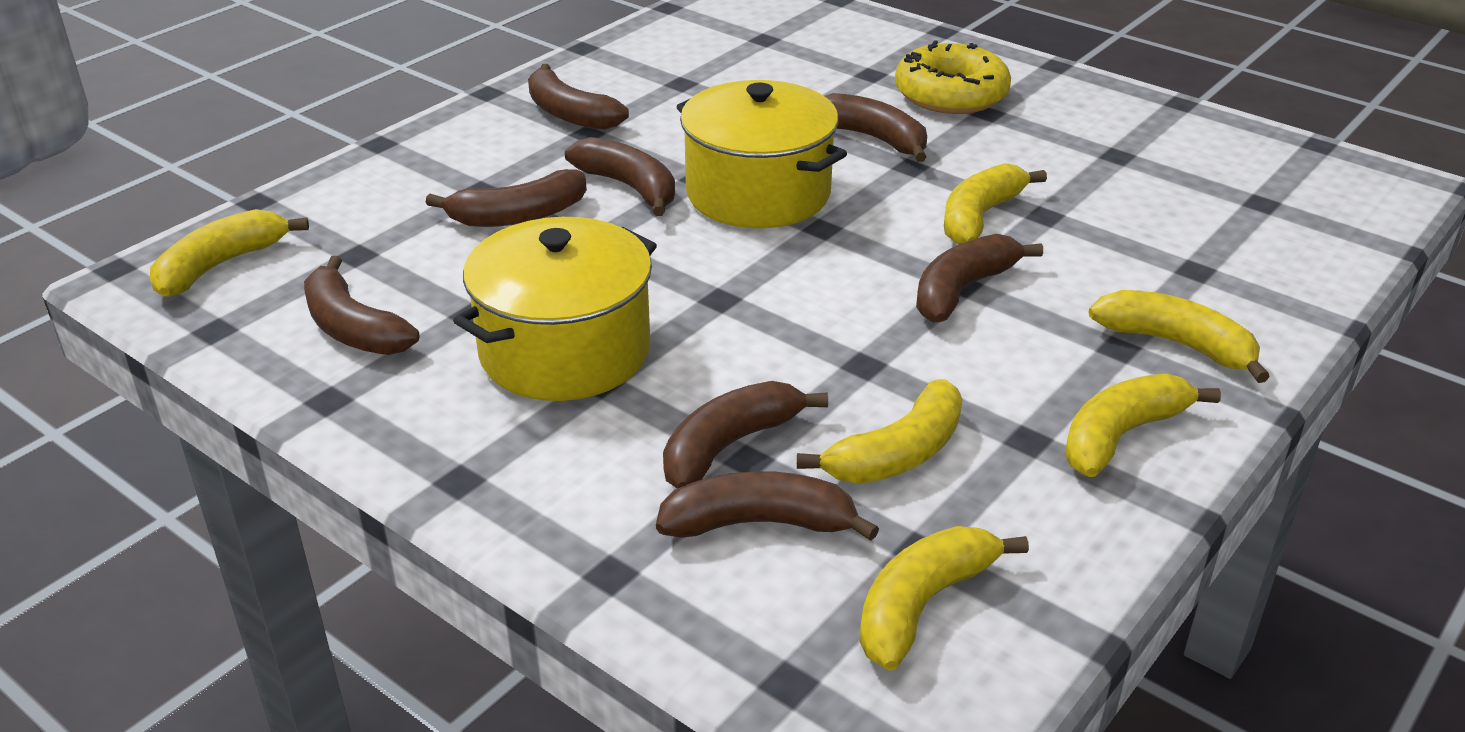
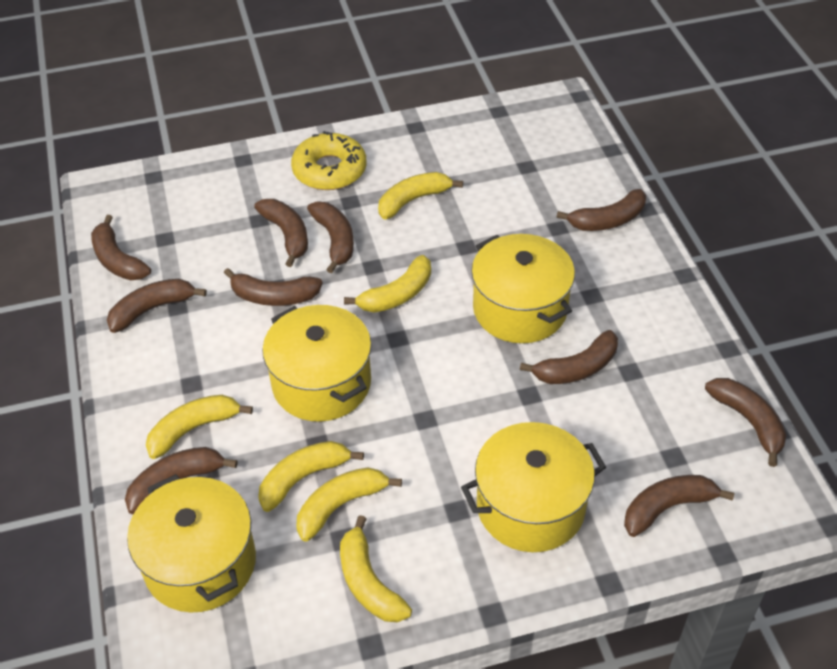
brown banana: 8 -> 10
yellow pot: 2 -> 4

